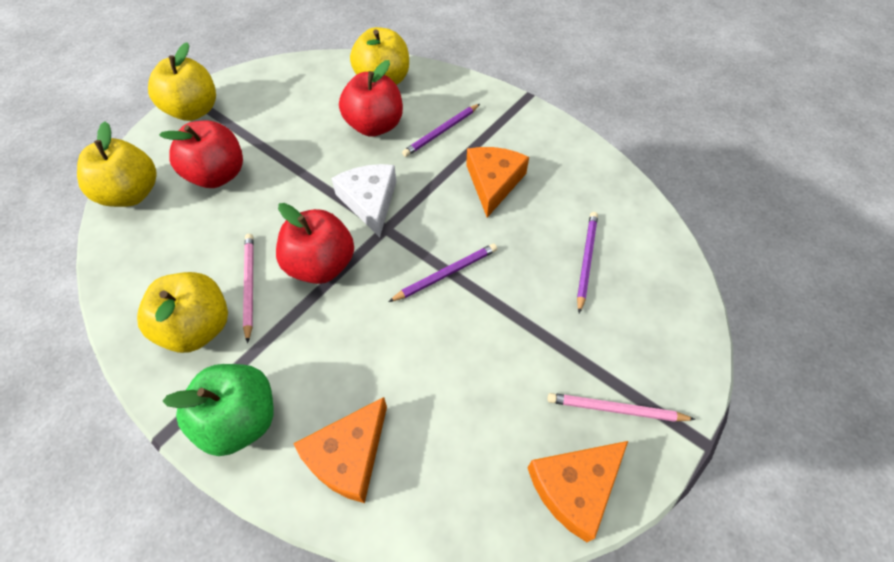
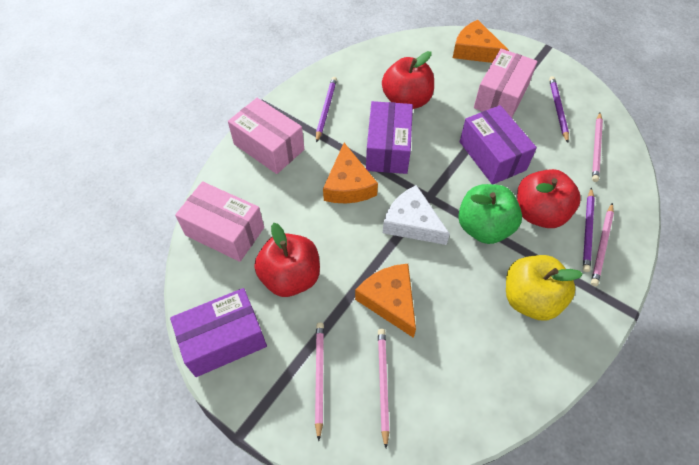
pink box: 0 -> 3
pink pencil: 2 -> 4
purple box: 0 -> 3
yellow apple: 4 -> 1

